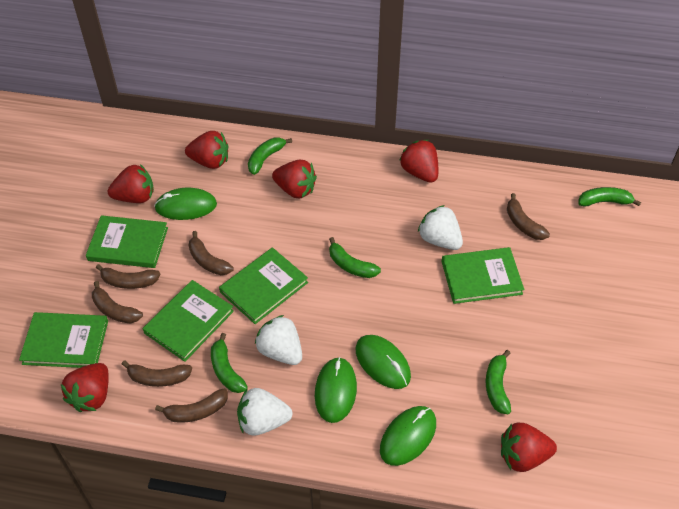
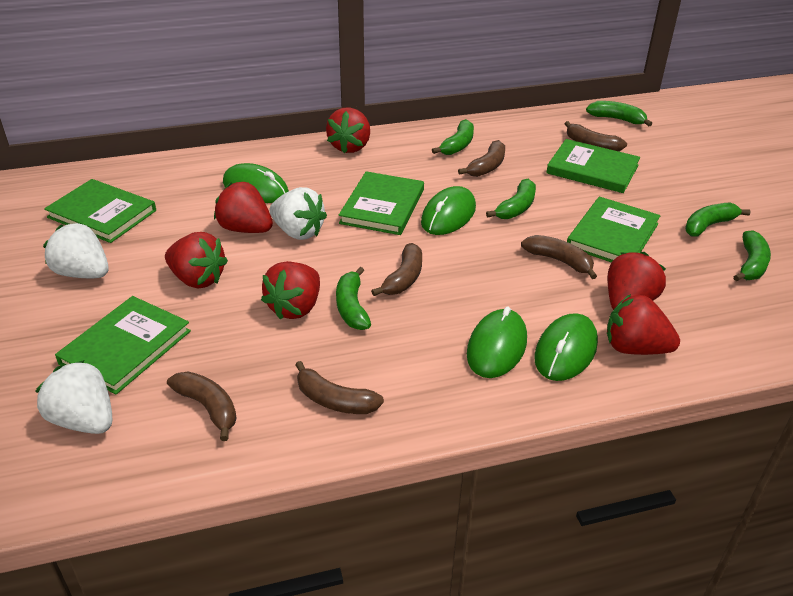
green banana: 5 -> 6

